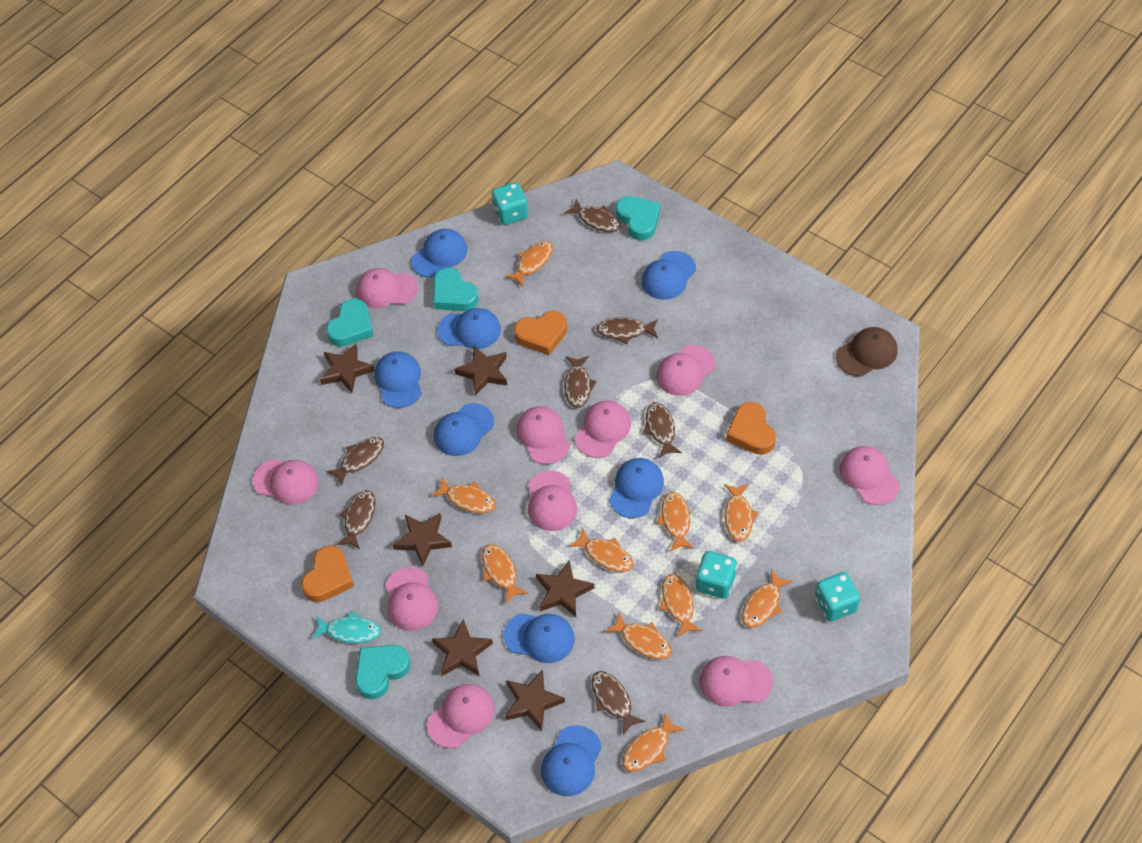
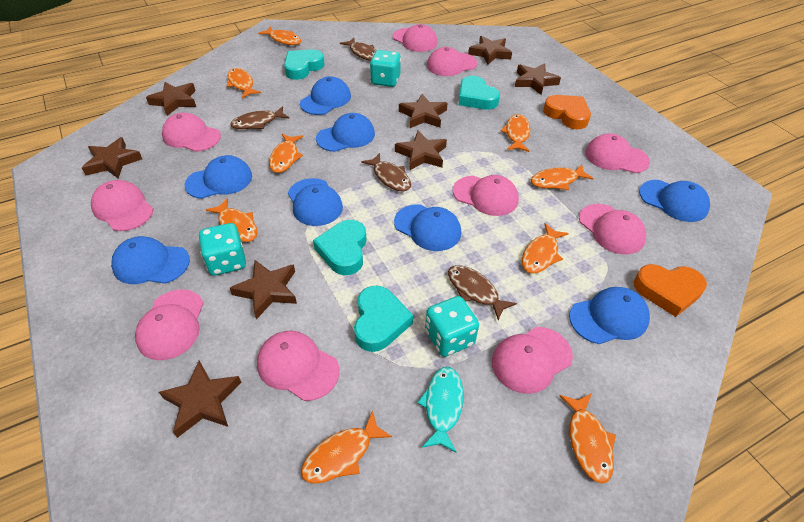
brown cap: 1 -> 0
brown fish: 7 -> 4
brown star: 6 -> 8
orange fish: 10 -> 9
orange heart: 3 -> 2

